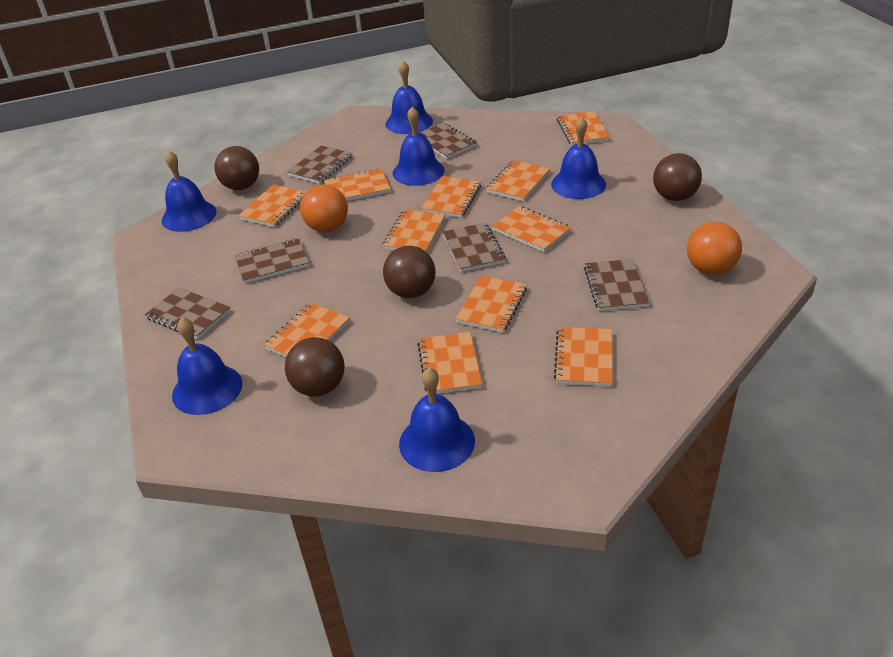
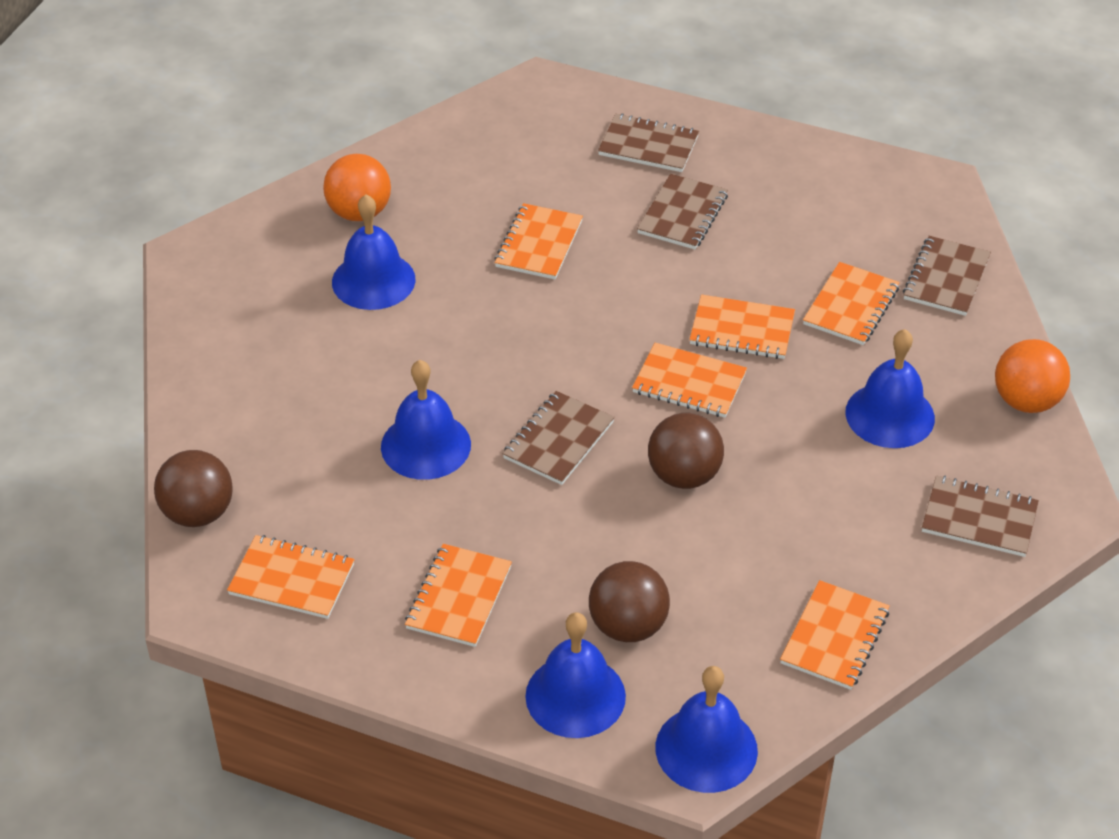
blue bell: 6 -> 5
brown ball: 4 -> 3
brown notebook: 6 -> 5
orange notebook: 11 -> 7

